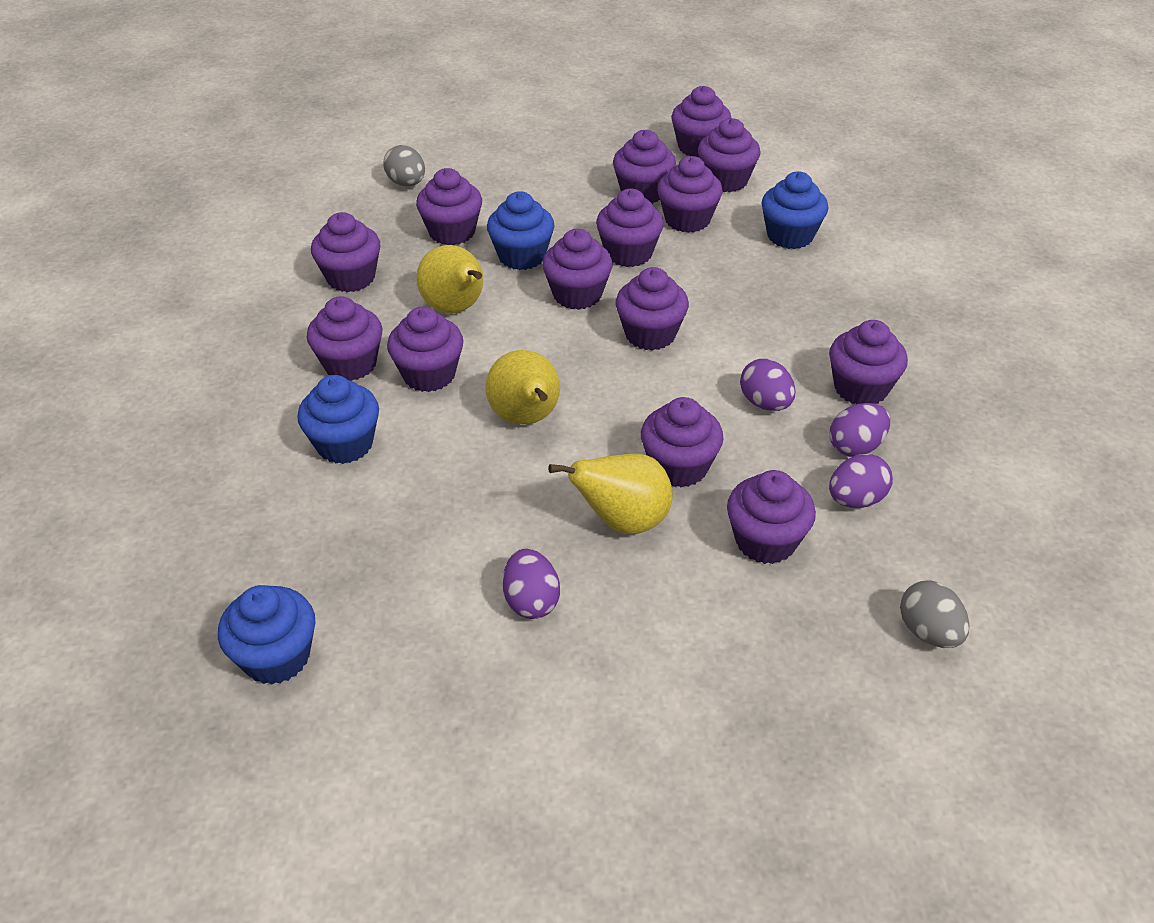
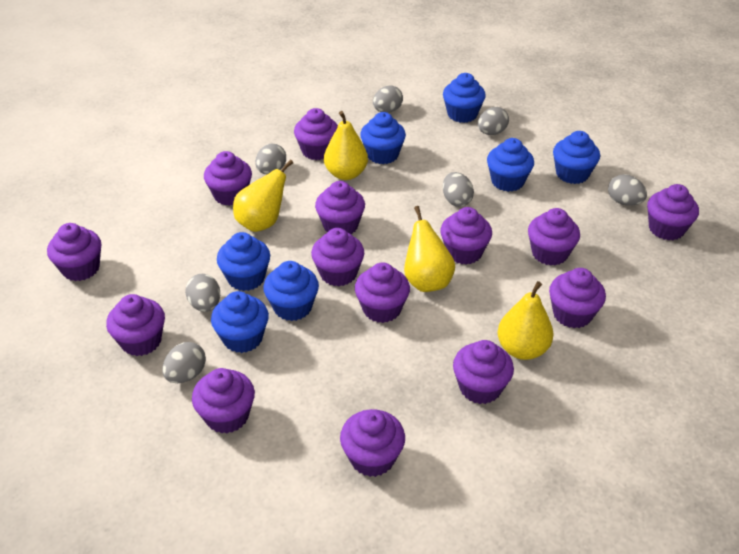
blue cupcake: 4 -> 7
grey egg: 2 -> 7
purple egg: 4 -> 0
yellow pear: 3 -> 4

